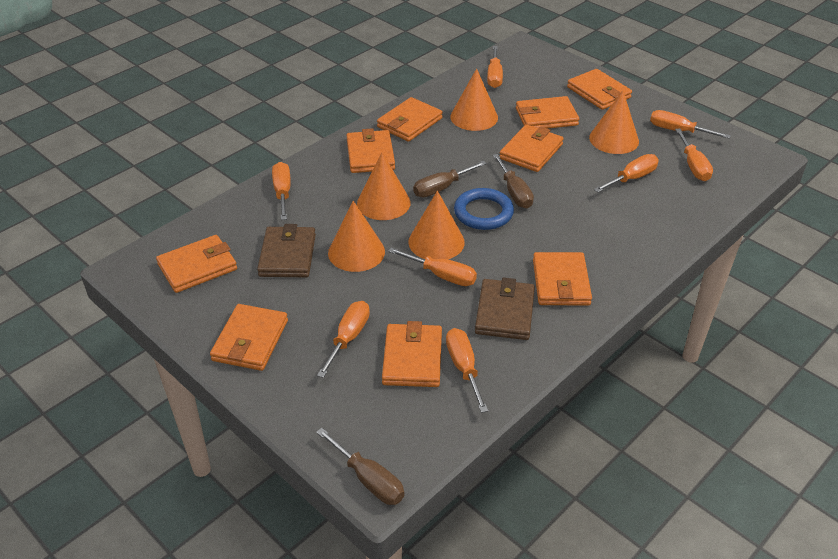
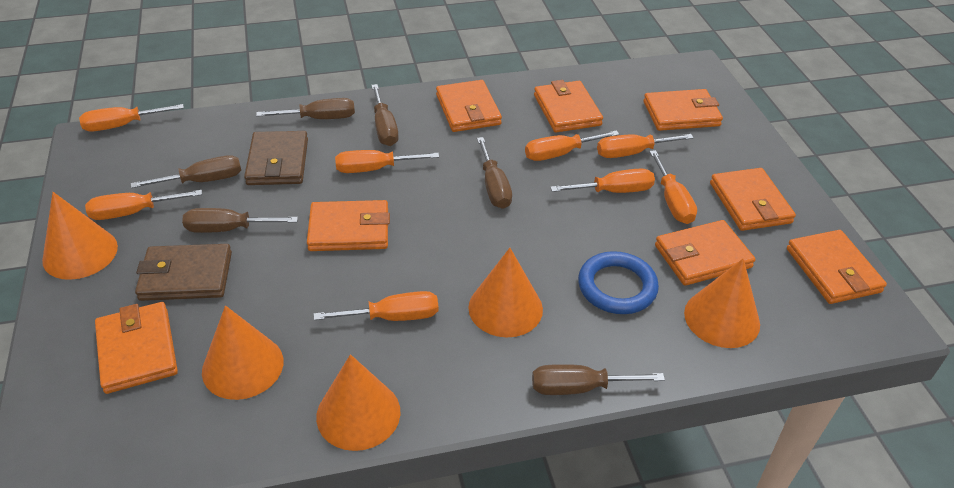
brown screwdriver: 3 -> 6
orange wallet: 9 -> 8

